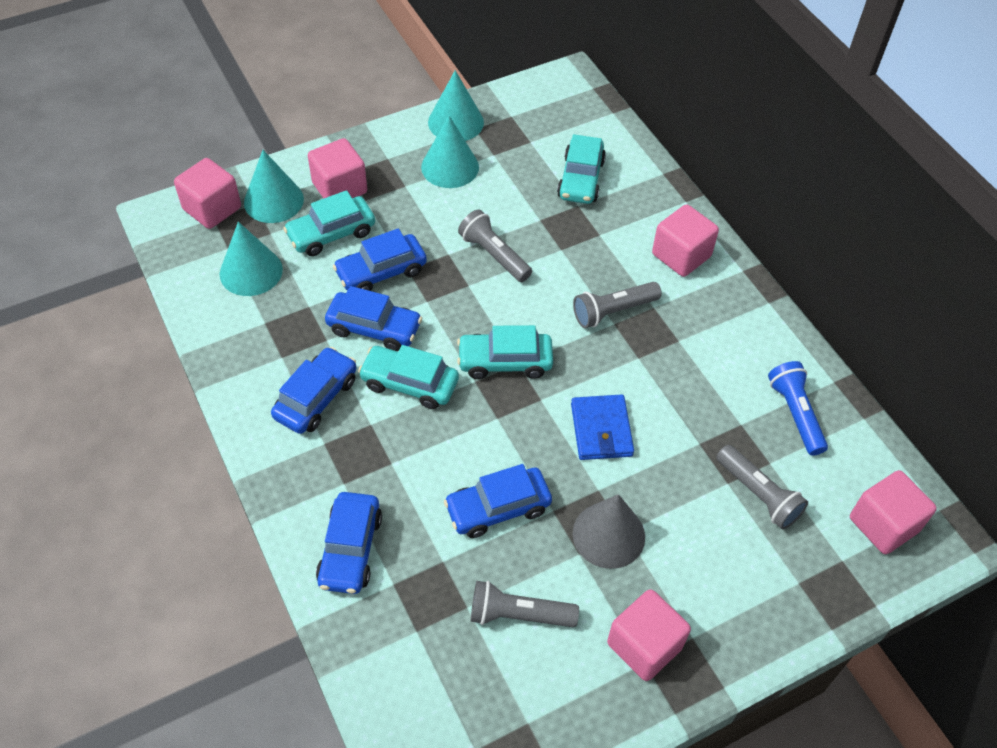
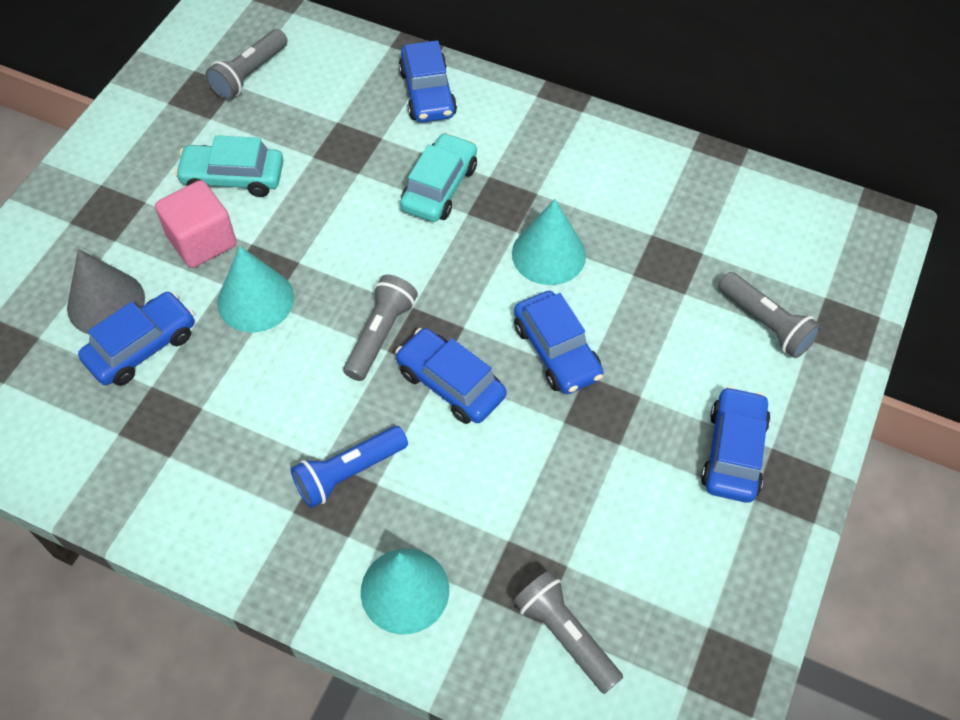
blue wallet: 1 -> 0
pink cube: 5 -> 1
turquoise car: 4 -> 2
turquoise cone: 4 -> 3

